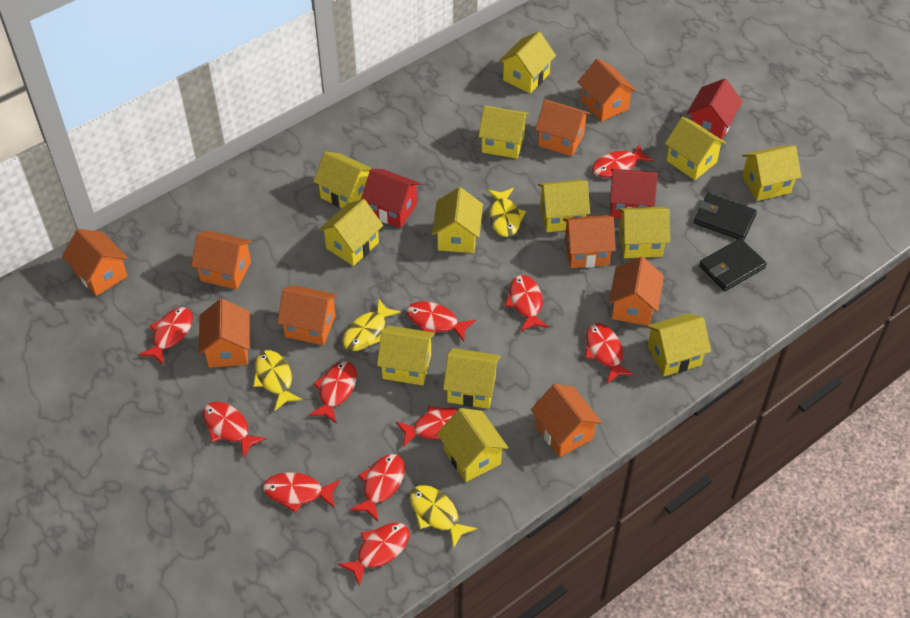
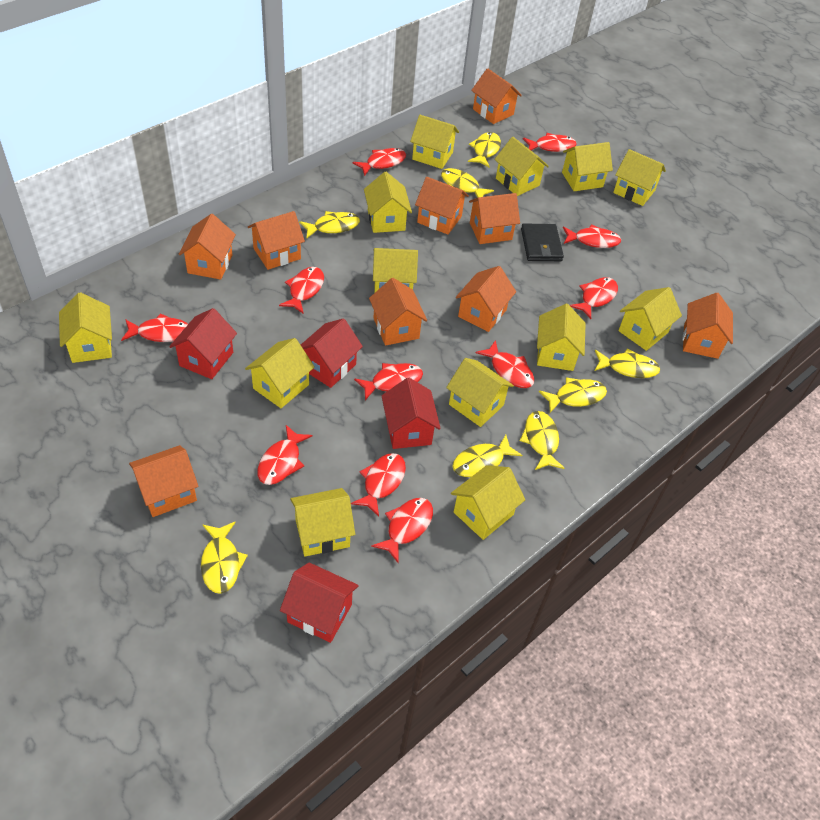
black wallet: 2 -> 1
red house: 3 -> 4
yellow fish: 4 -> 8

